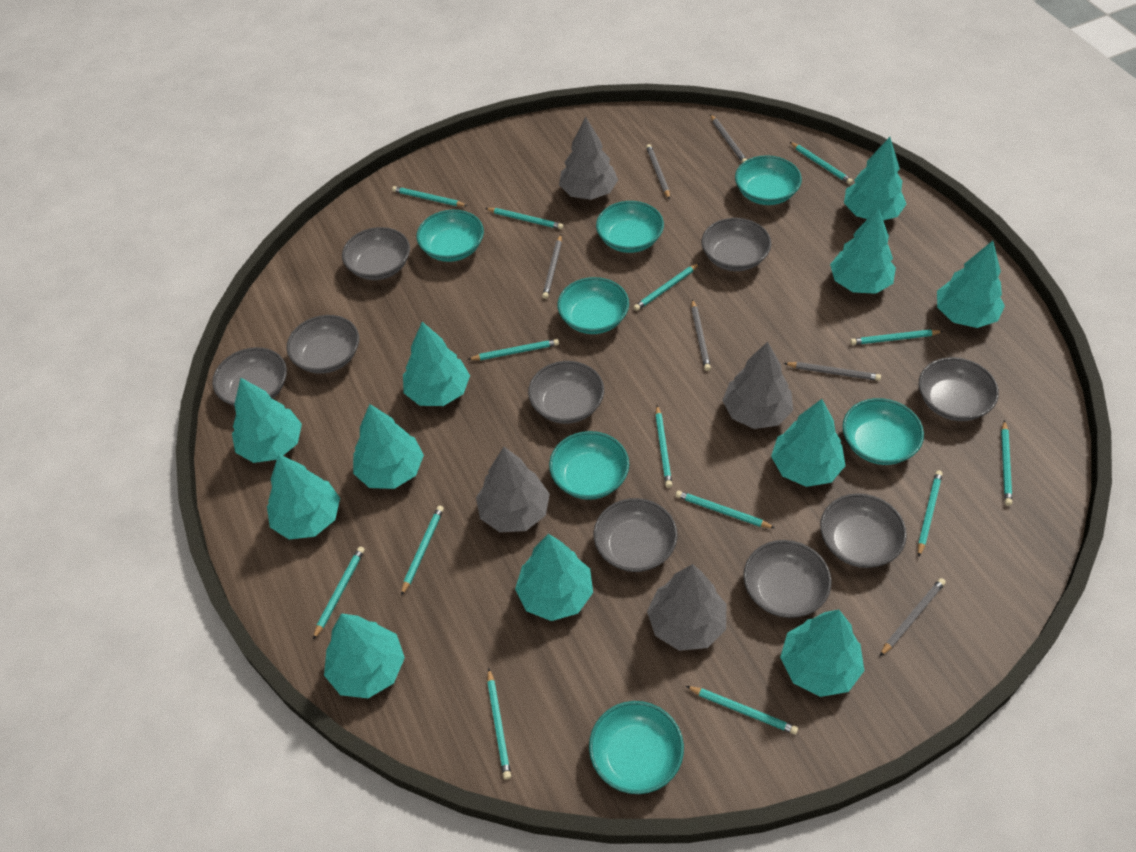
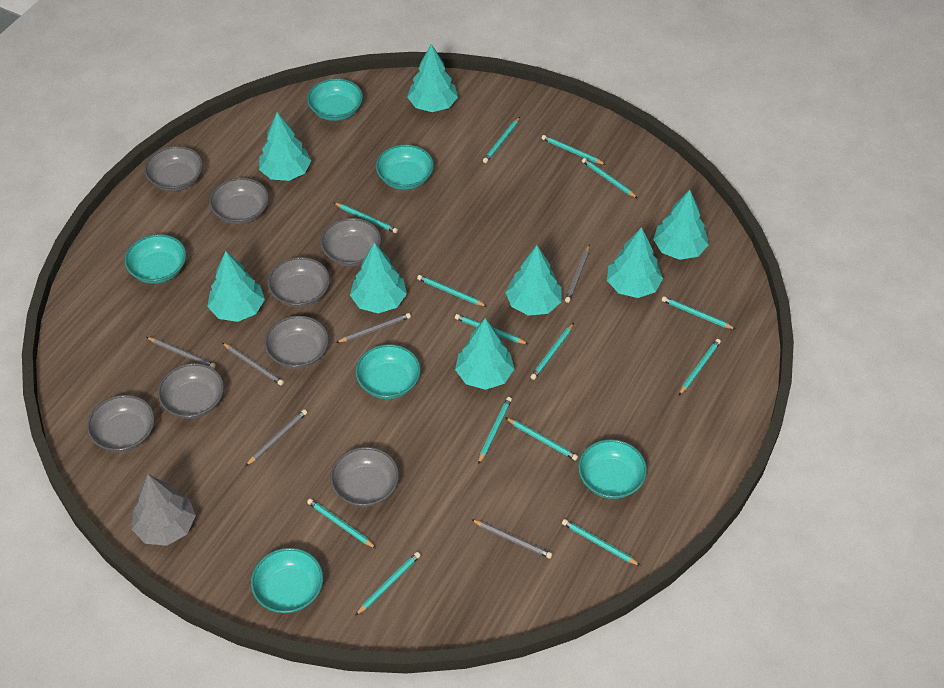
grey bowl: 9 -> 8
grey tree: 4 -> 1
turquoise bowl: 7 -> 6
turquoise tree: 11 -> 8

